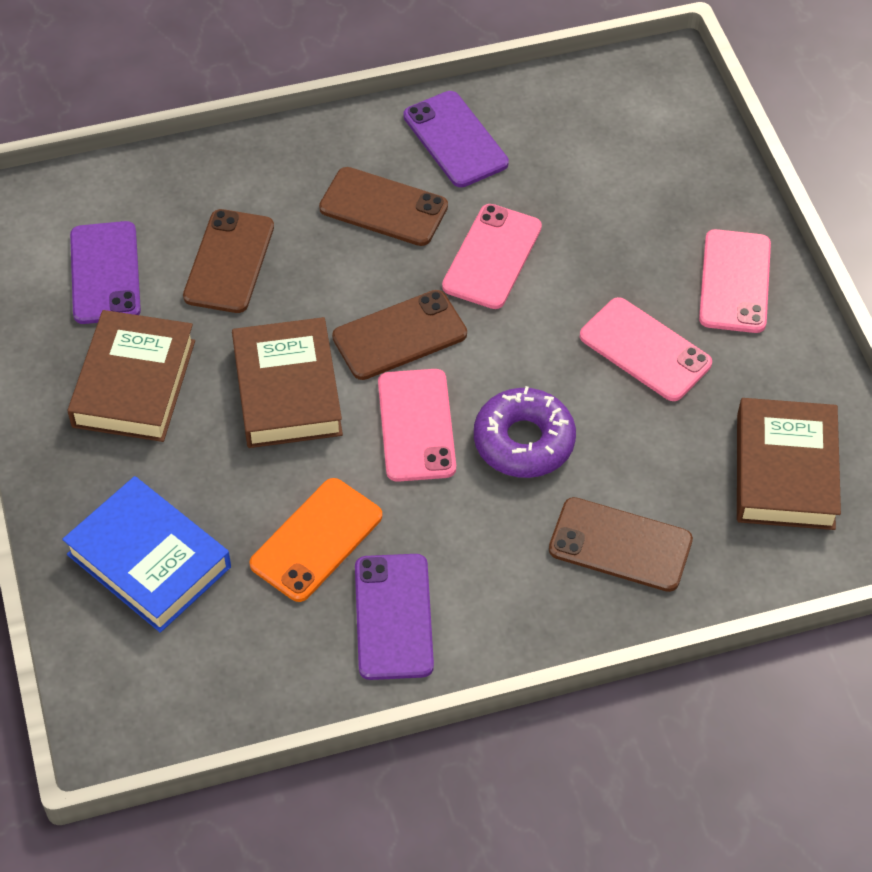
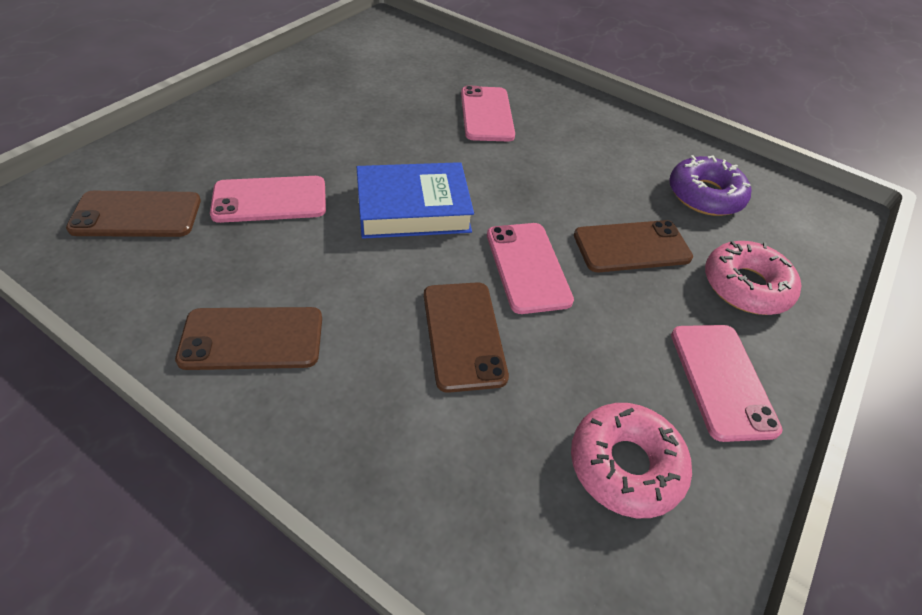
brown book: 3 -> 0
orange phone: 1 -> 0
pink donut: 0 -> 2
purple phone: 3 -> 0

